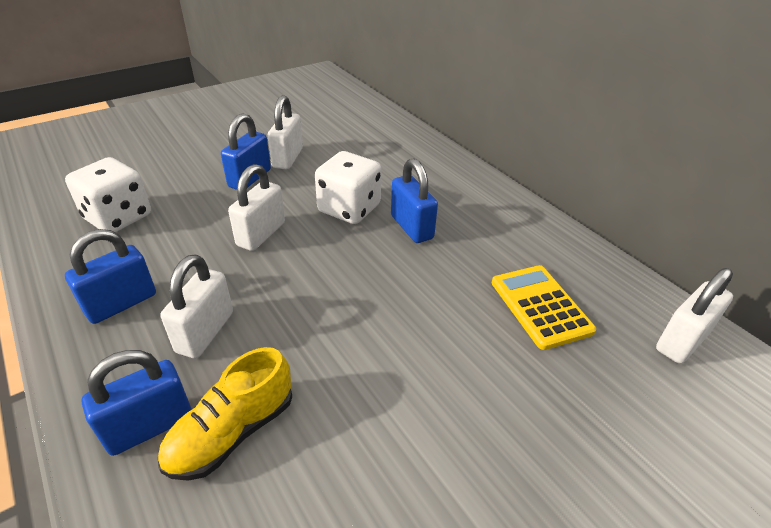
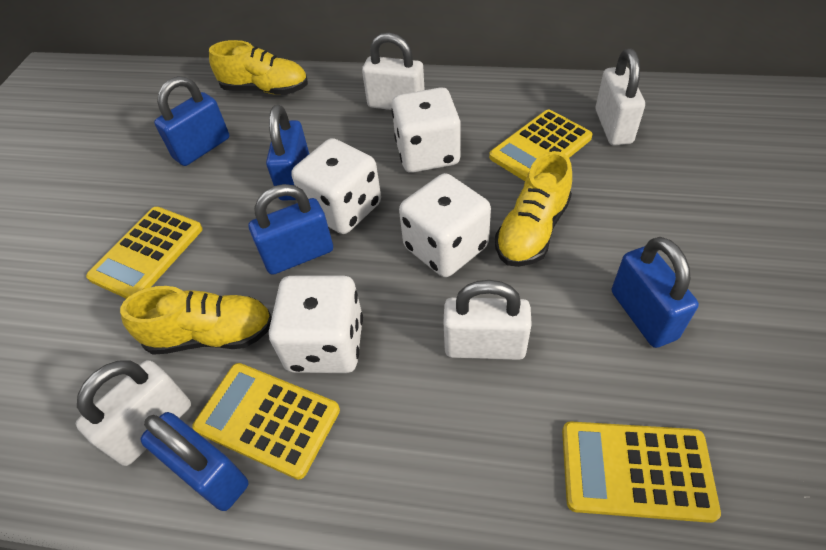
blue padlock: 4 -> 5
white dice: 2 -> 4
yellow calculator: 1 -> 4
yellow shoe: 1 -> 3

